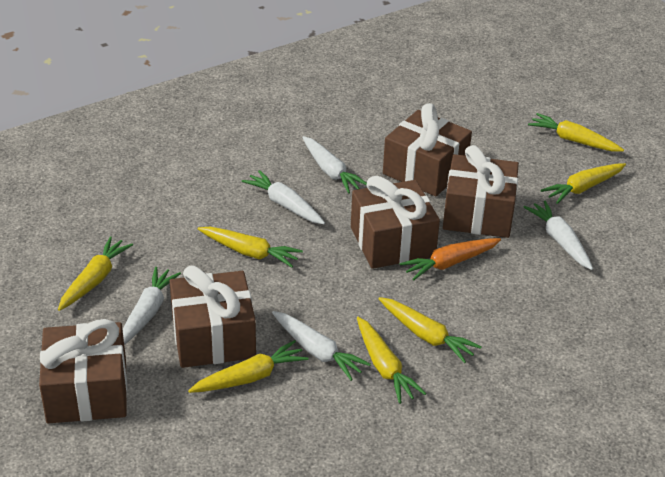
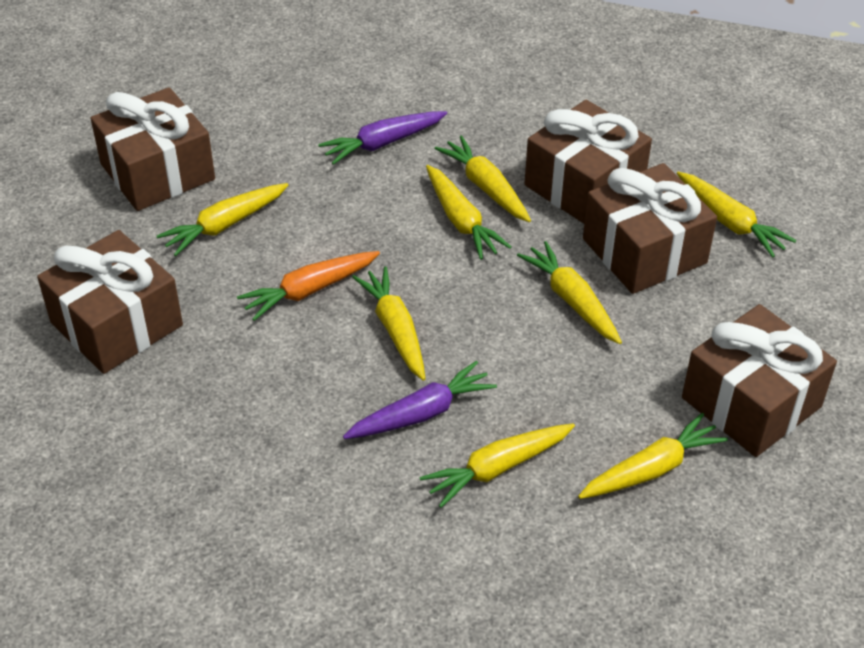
purple carrot: 0 -> 2
white carrot: 5 -> 0
yellow carrot: 7 -> 8

